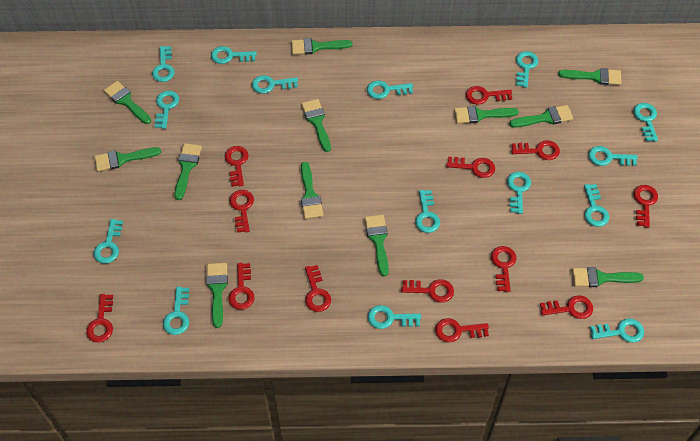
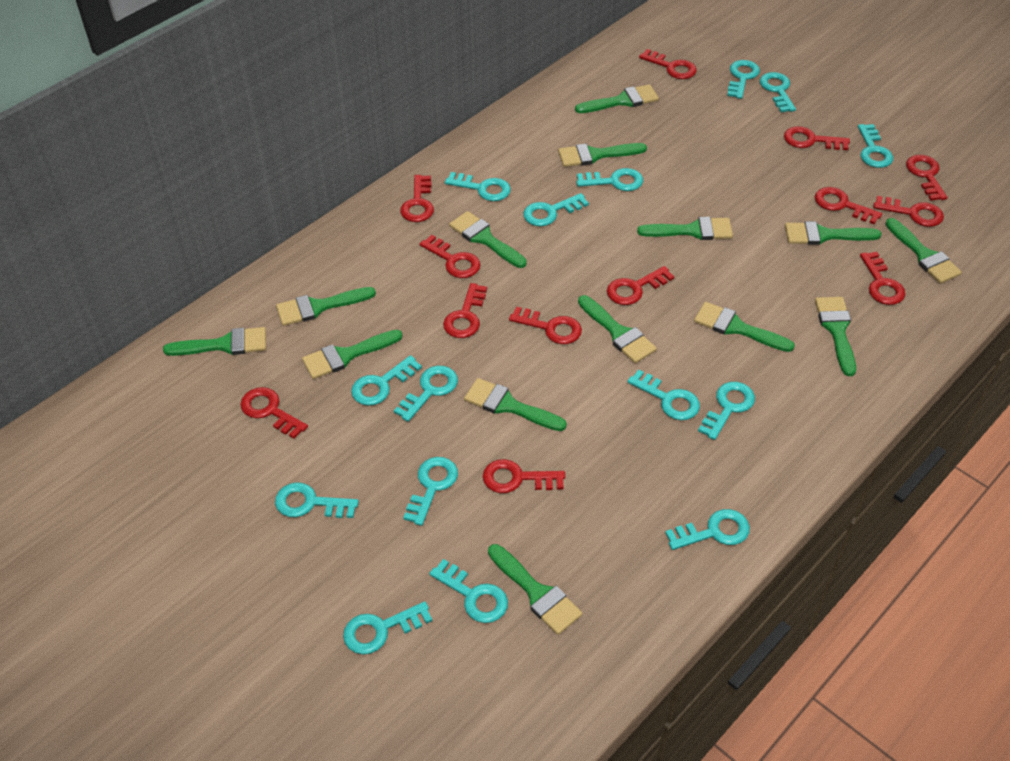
green brush: 12 -> 14

